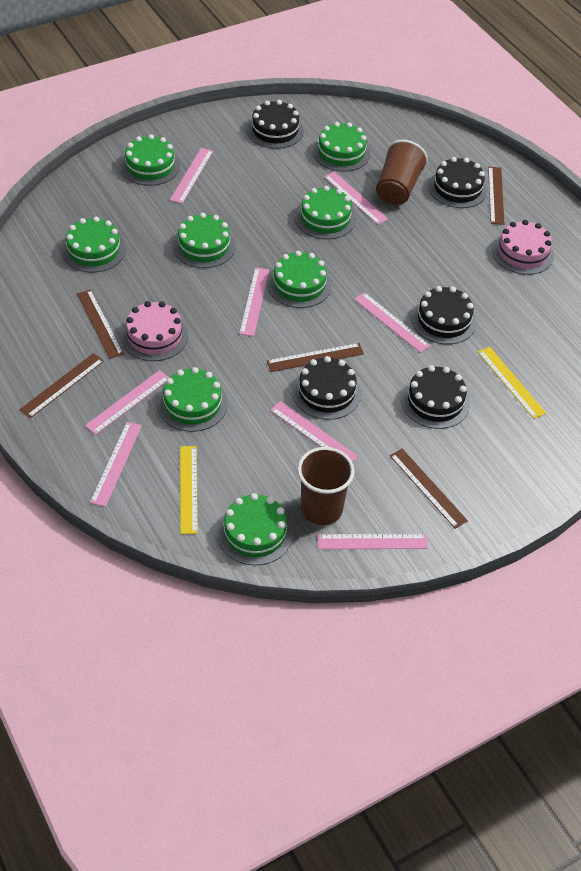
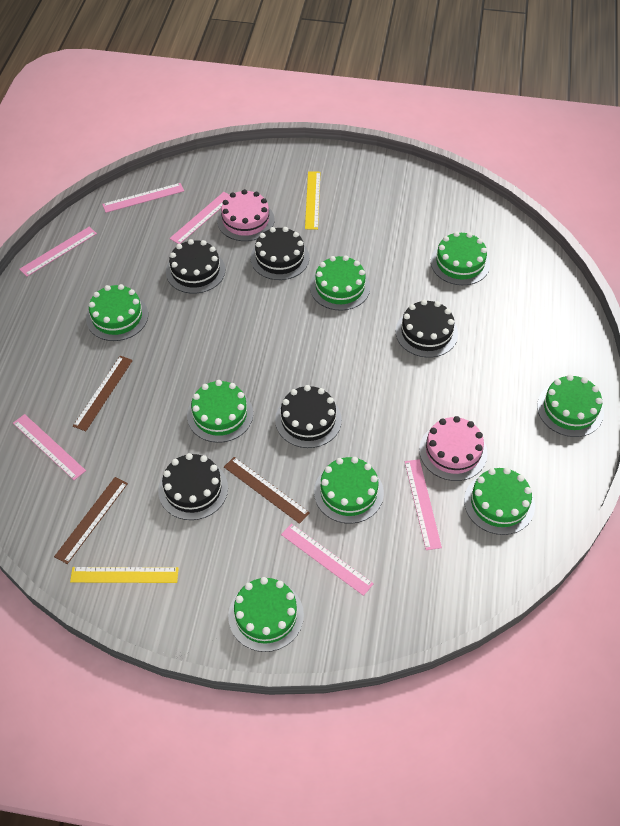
brown cup: 2 -> 0
brown ruler: 5 -> 3
pink ruler: 8 -> 6

